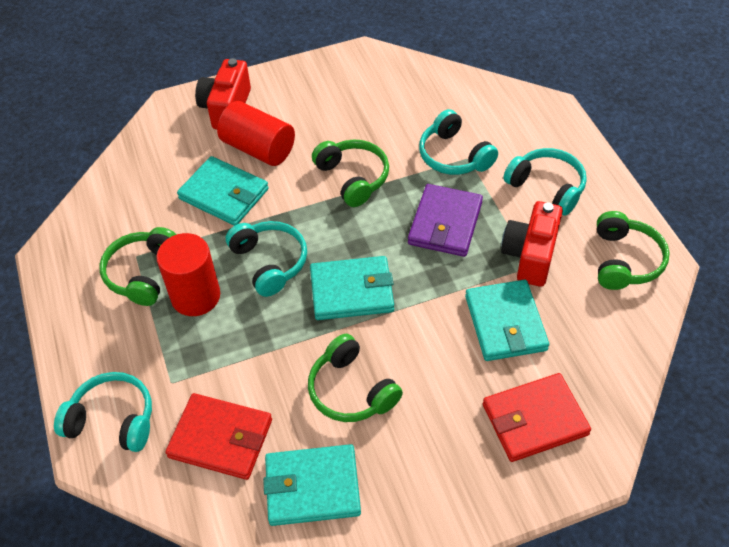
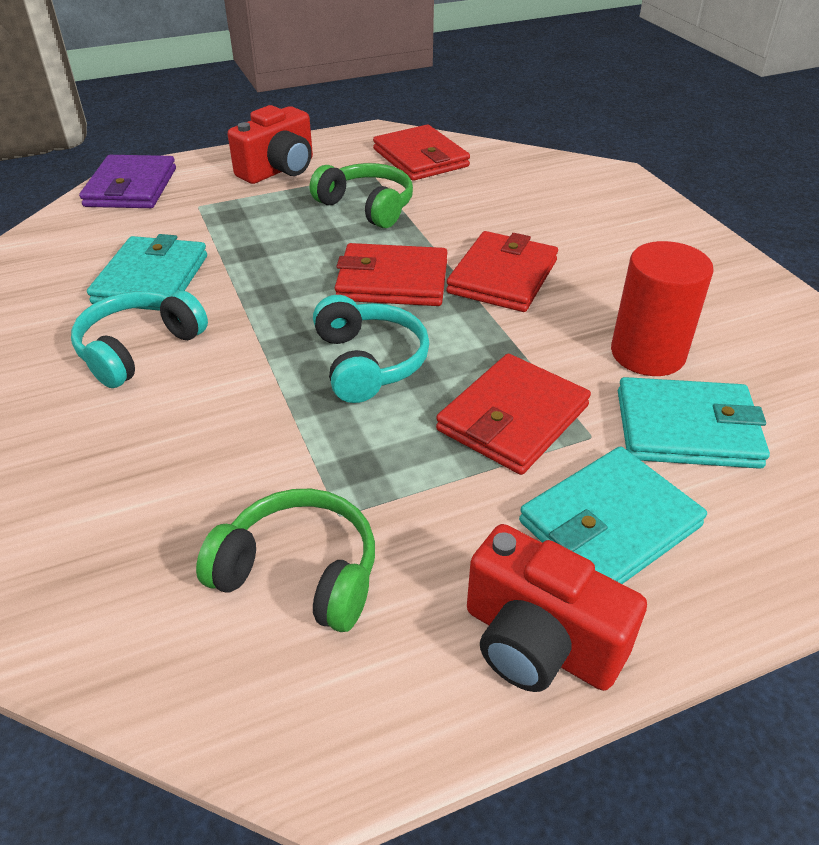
green headphones: 4 -> 2
red cylinder: 2 -> 1
red wallet: 2 -> 4
turquoise headphones: 4 -> 2
turquoise wallet: 4 -> 3

